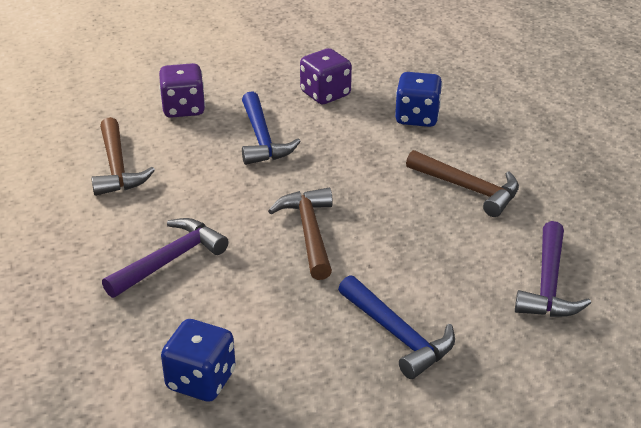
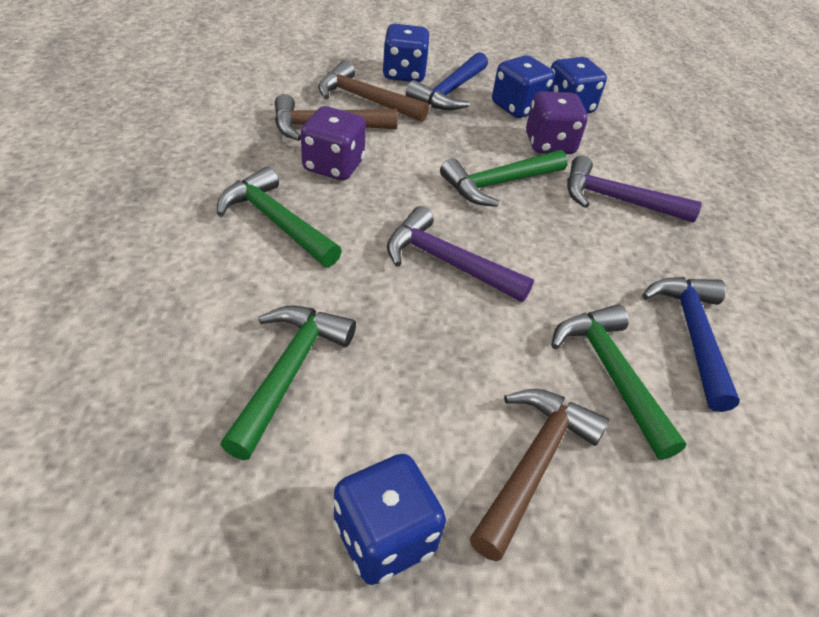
blue dice: 2 -> 4
green hammer: 0 -> 4

